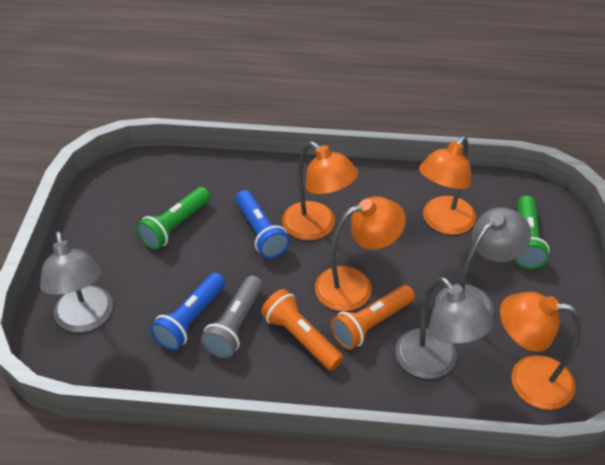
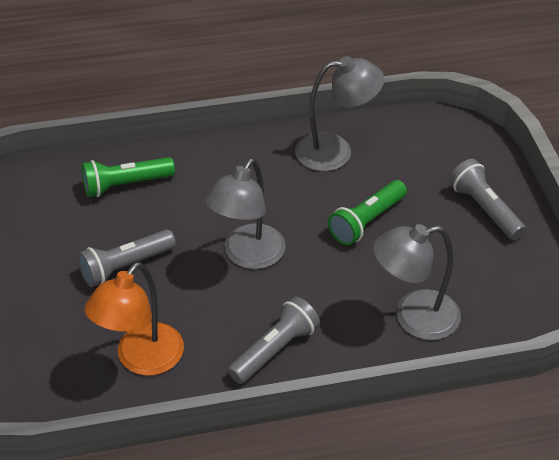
blue flashlight: 2 -> 0
grey flashlight: 1 -> 3
orange flashlight: 2 -> 0
orange lamp: 4 -> 1

